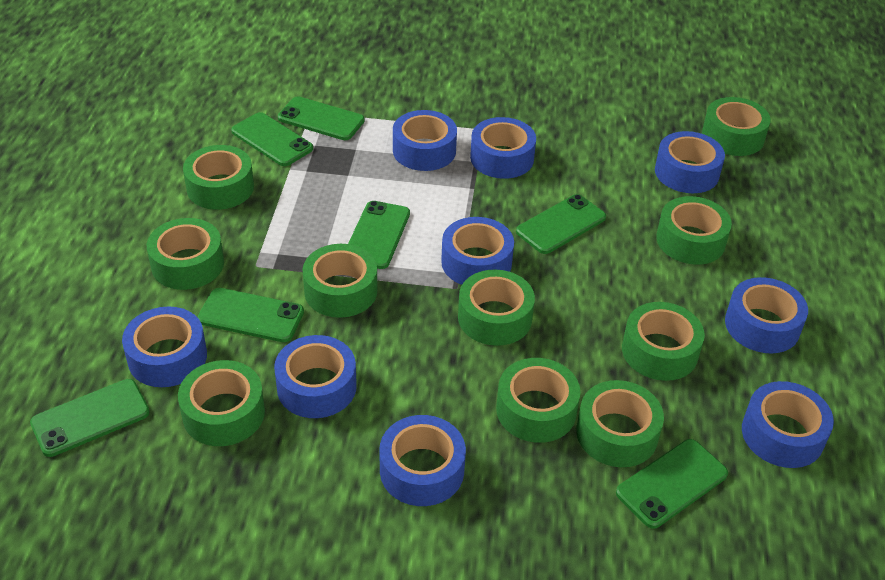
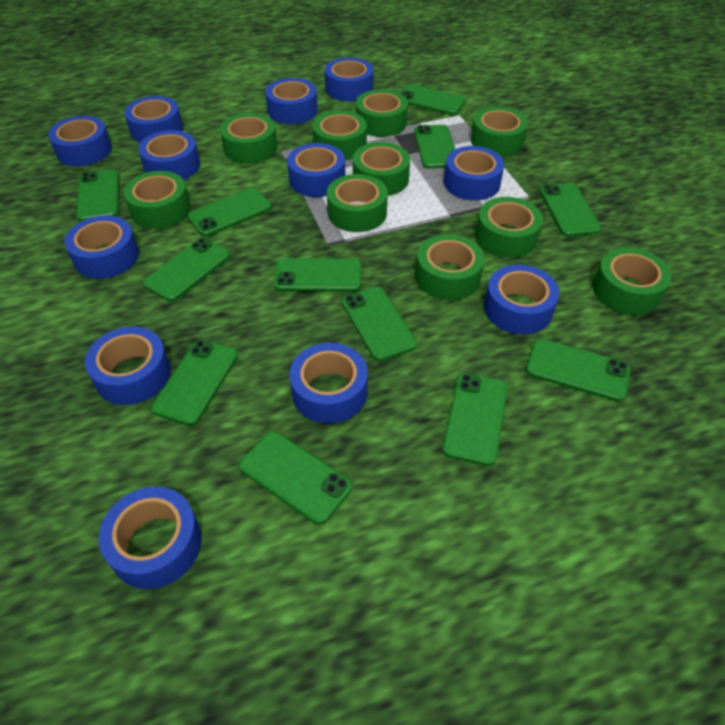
blue tape: 9 -> 12
green phone: 7 -> 12

